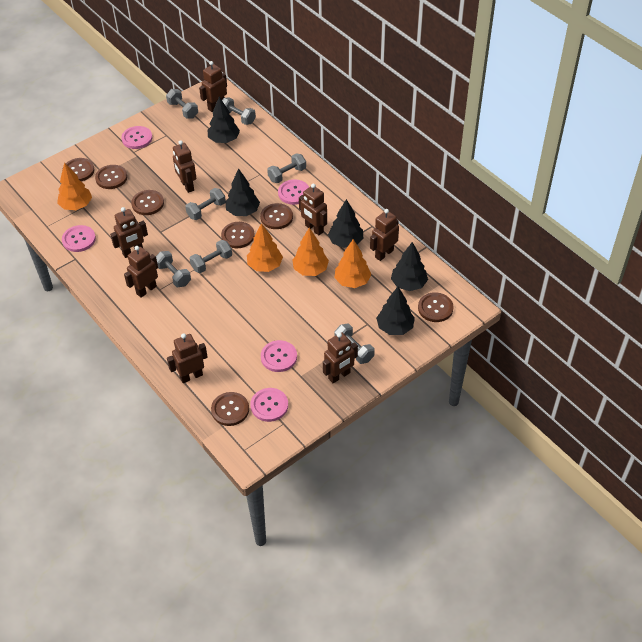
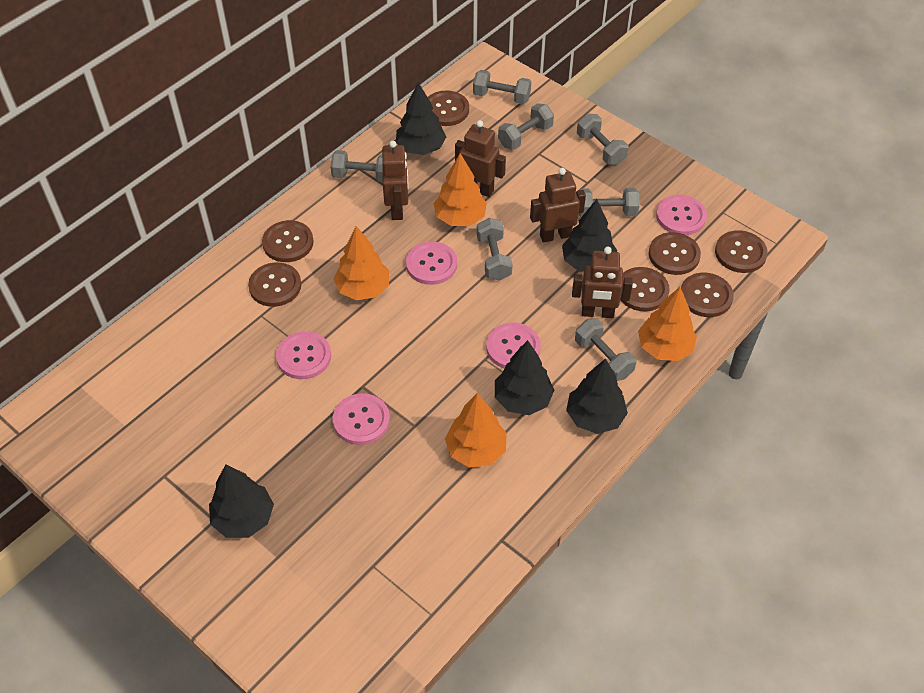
brown robot: 8 -> 4

